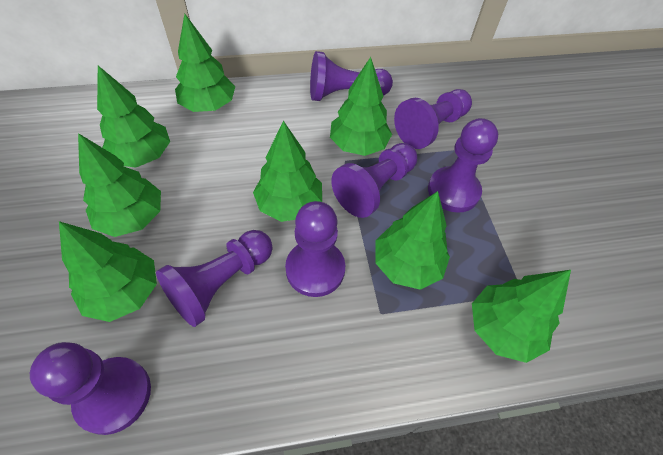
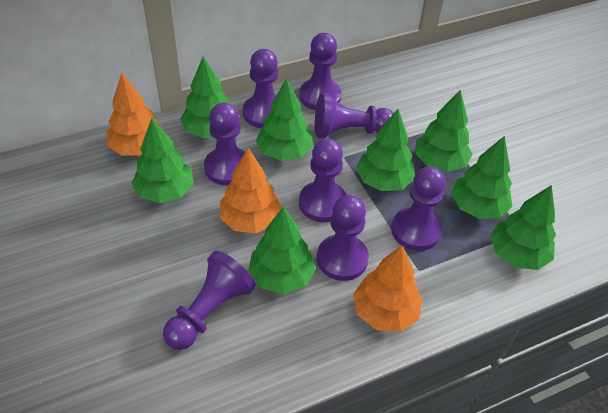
orange tree: 0 -> 3
purple pawn: 7 -> 8

